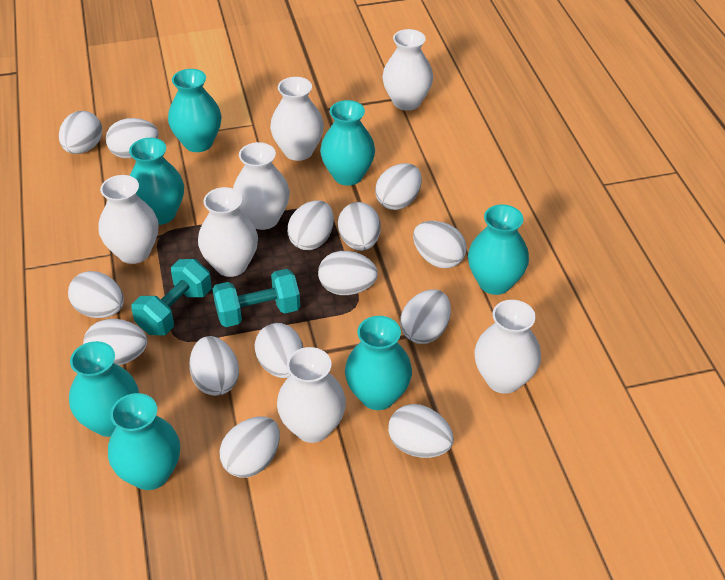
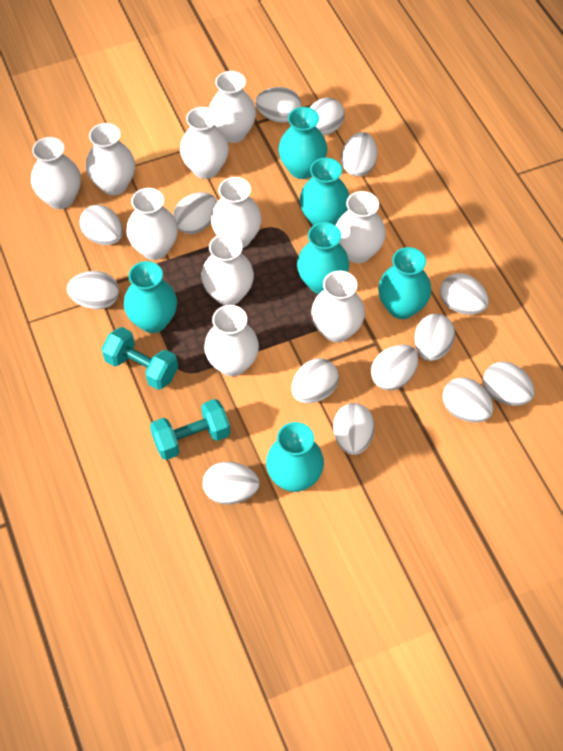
turquoise vase: 7 -> 6
white vase: 7 -> 10

